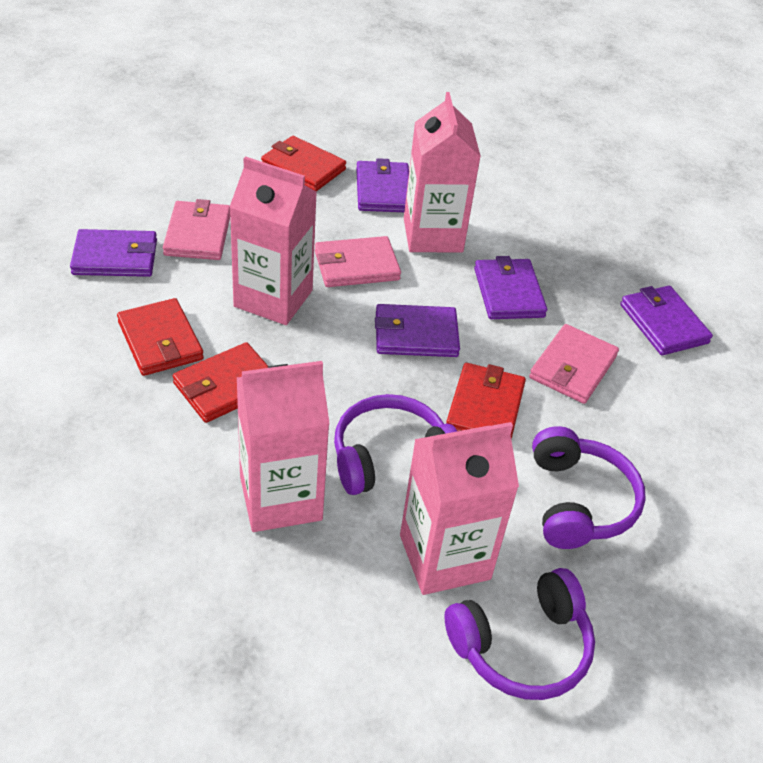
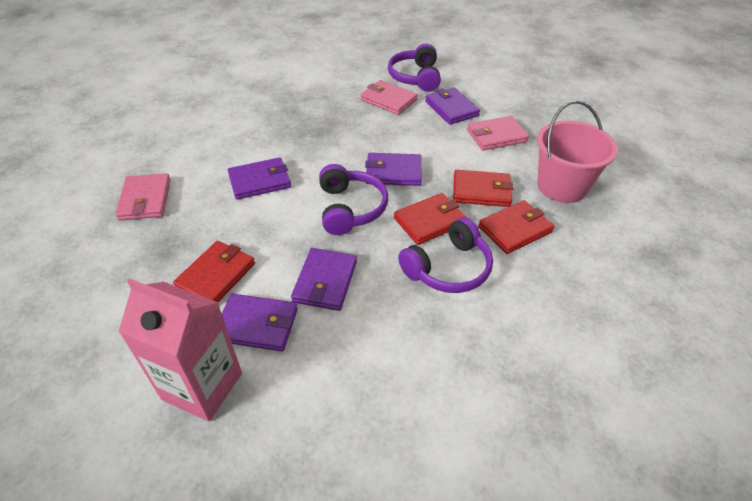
pink bucket: 0 -> 1
pink carton: 4 -> 1

